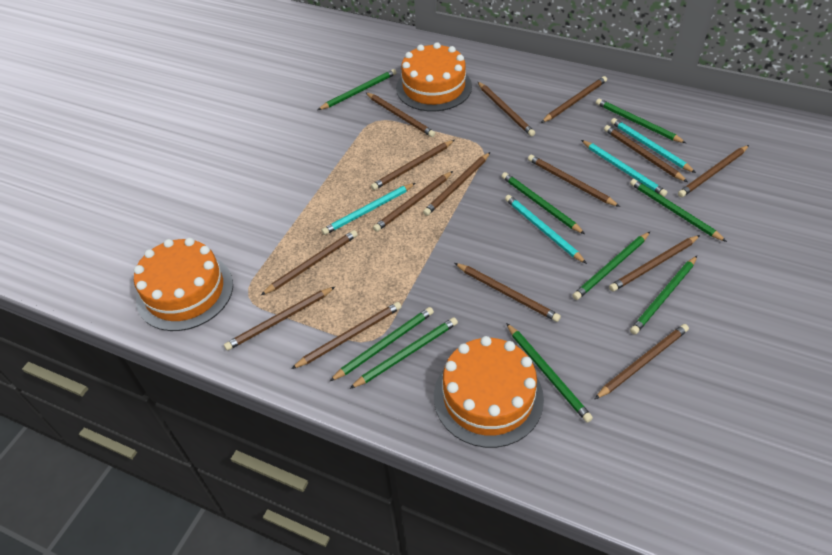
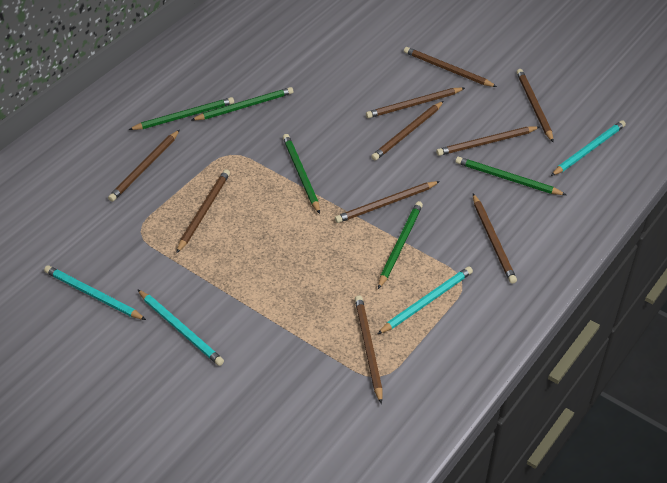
brown pencil: 15 -> 10
green pencil: 9 -> 5
orange cake: 3 -> 0

